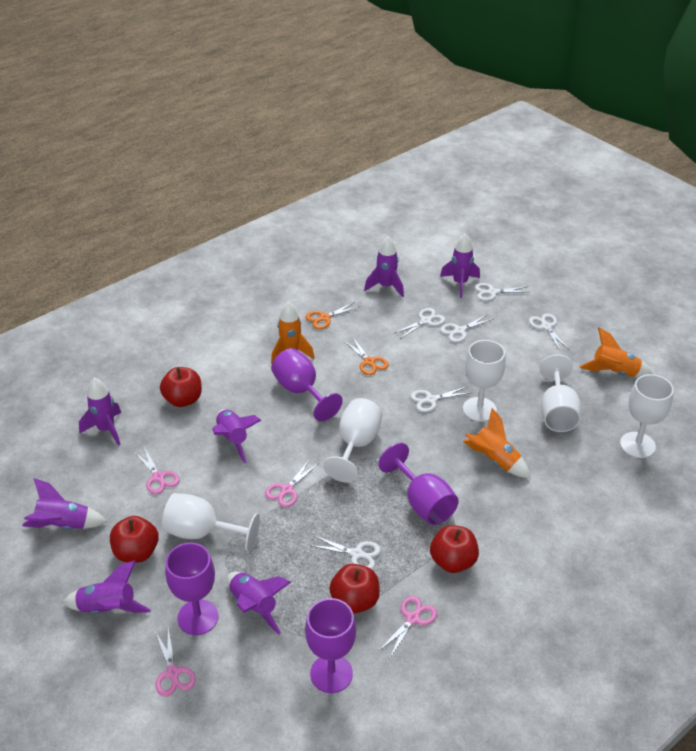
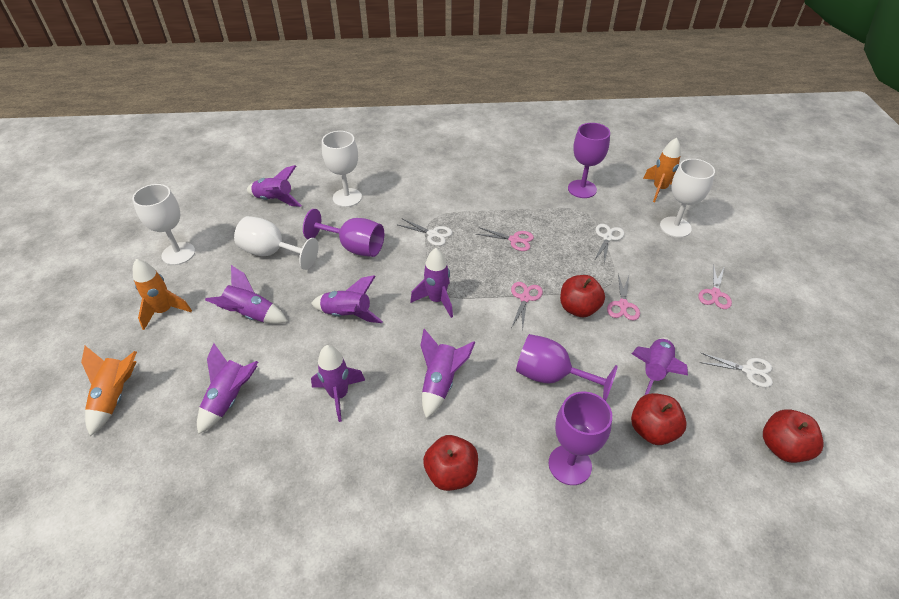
orange scissors: 2 -> 0
purple rocket: 7 -> 8
white goblet: 5 -> 4
white scissors: 6 -> 3

